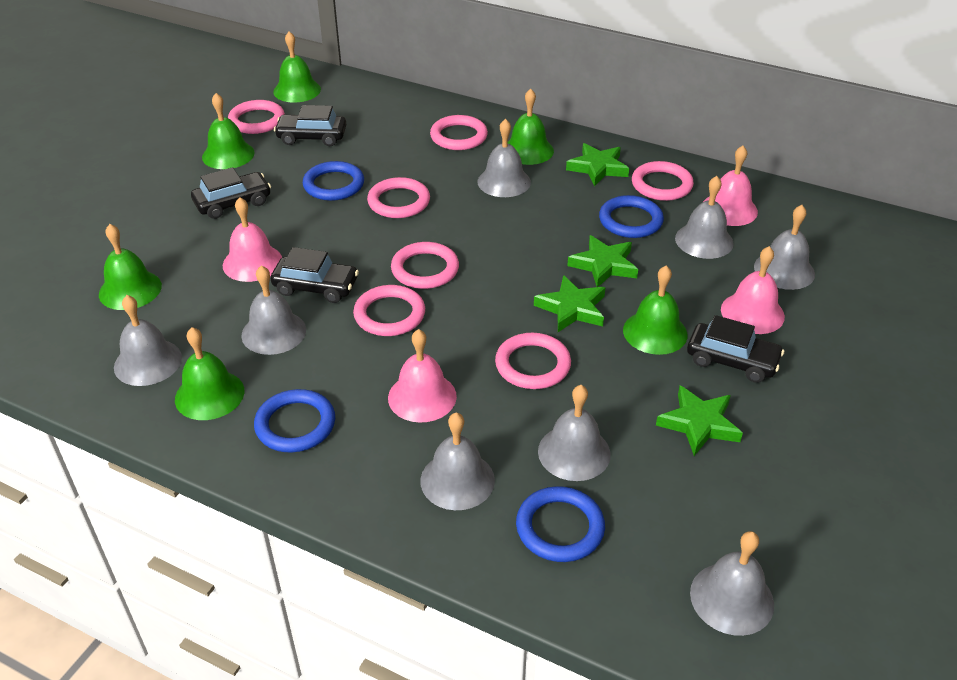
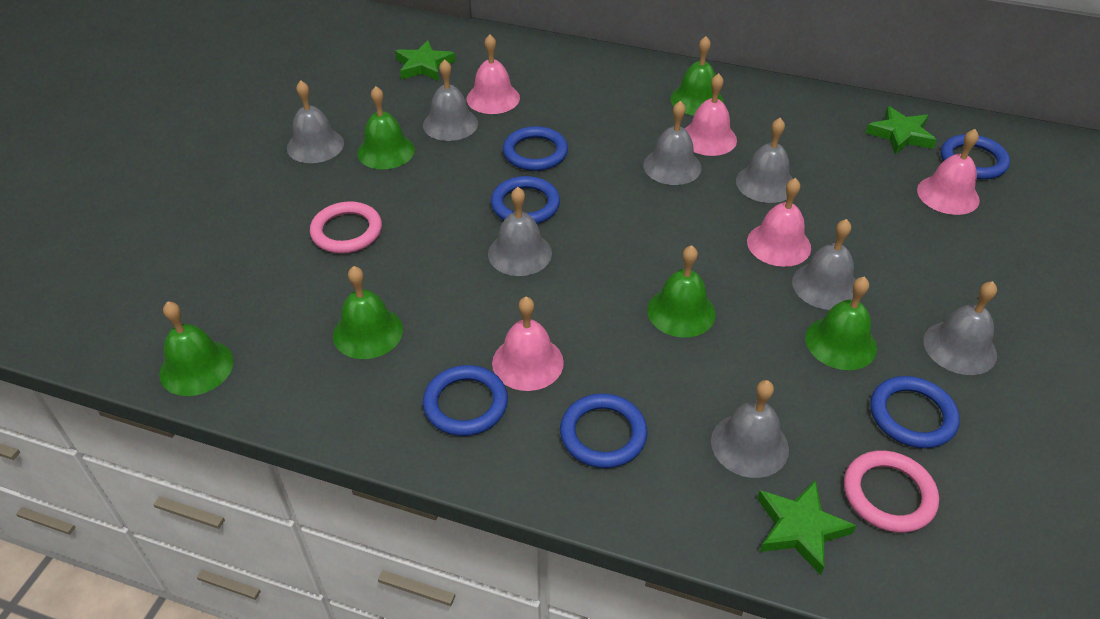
black car: 4 -> 0
blue ring: 4 -> 6
green star: 4 -> 3
pink bell: 4 -> 5
pink ring: 7 -> 2

